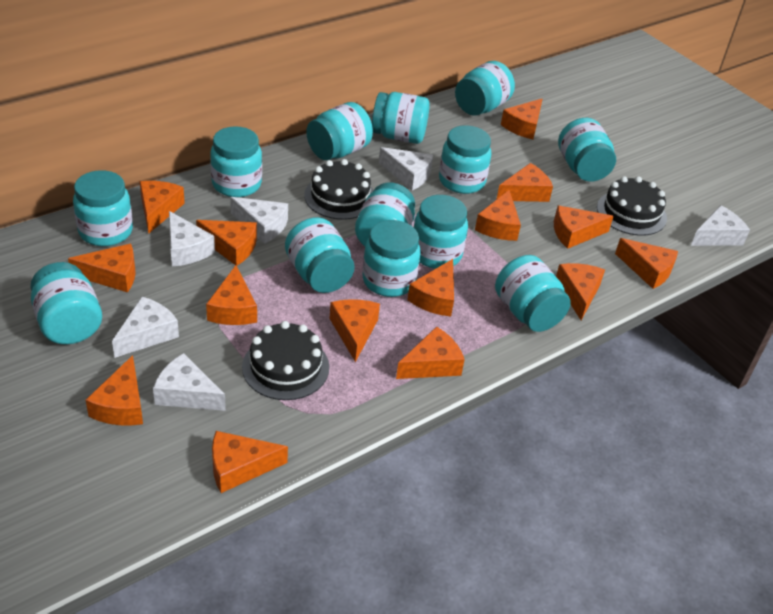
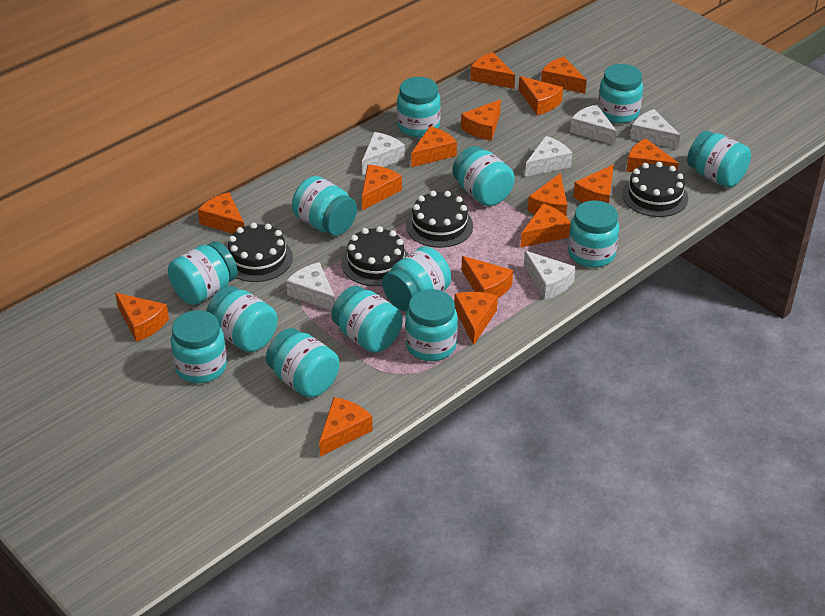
black cake: 3 -> 4

